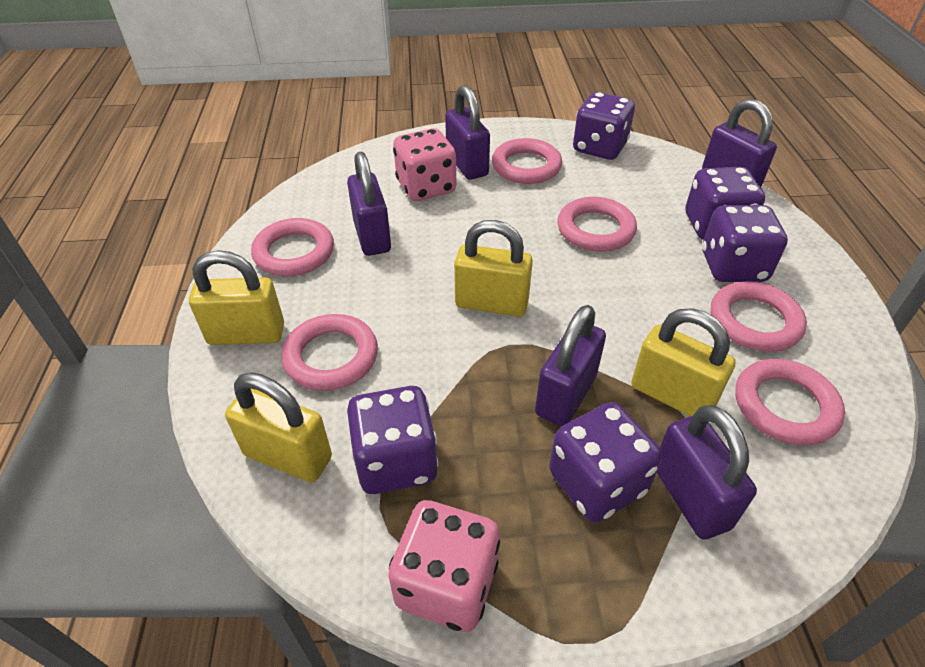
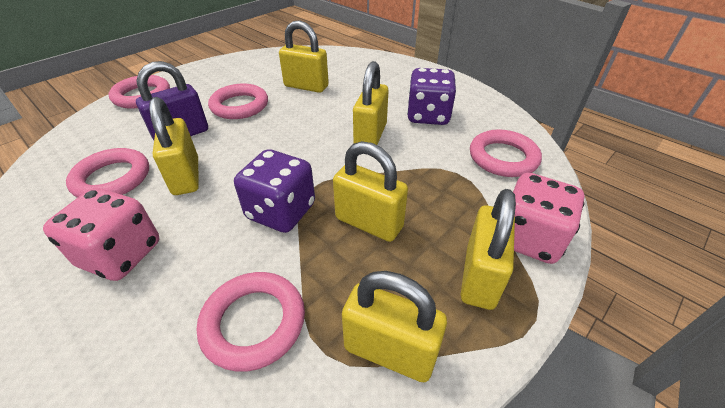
pink ring: 6 -> 5
purple dice: 5 -> 2
purple padlock: 5 -> 1
yellow padlock: 4 -> 6

